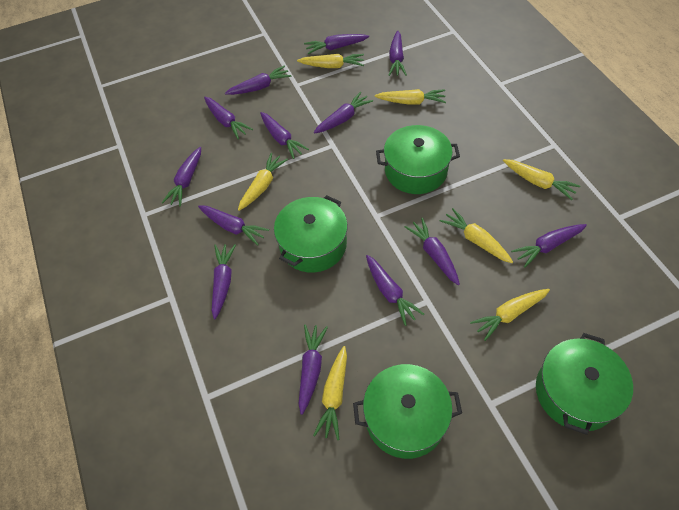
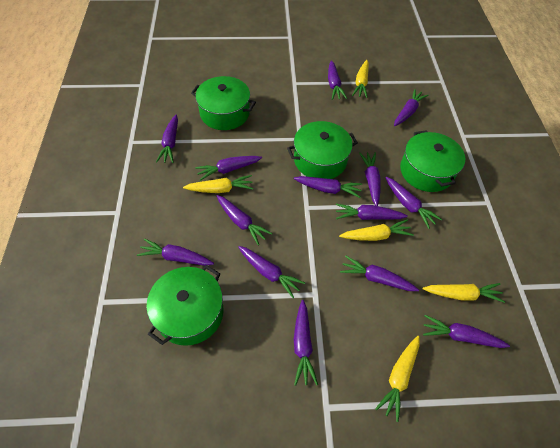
purple carrot: 13 -> 14
yellow carrot: 7 -> 5

